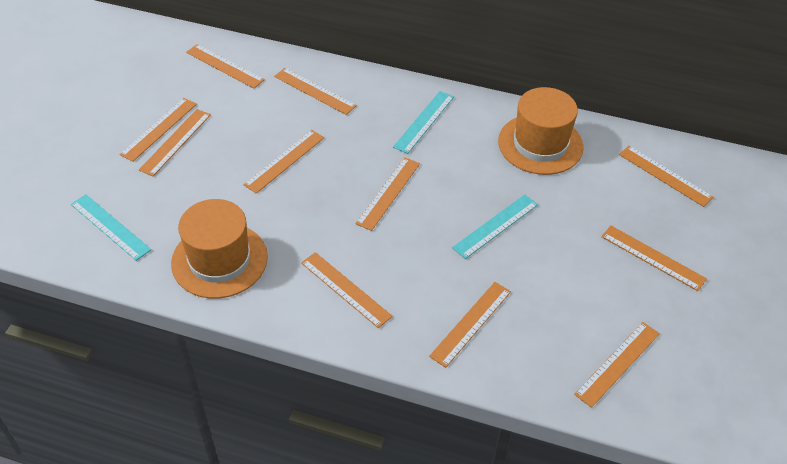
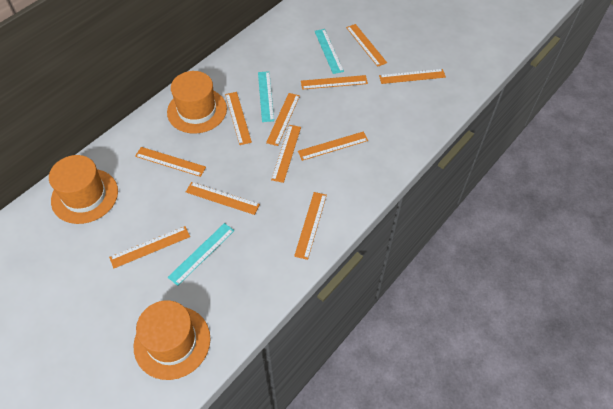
orange hat: 2 -> 3

